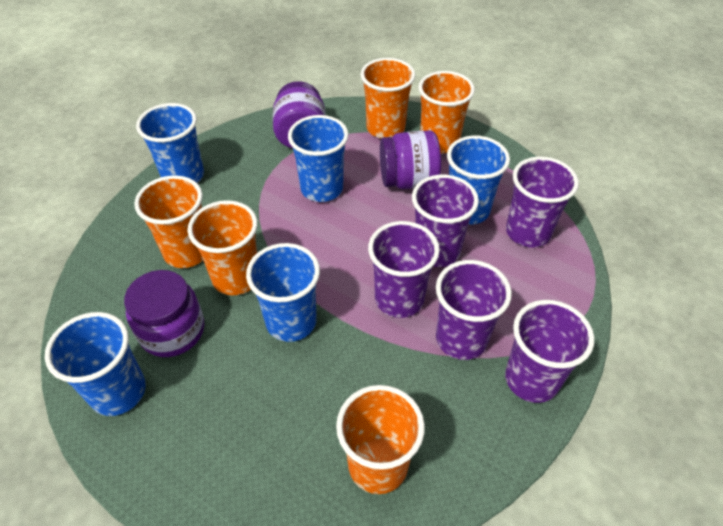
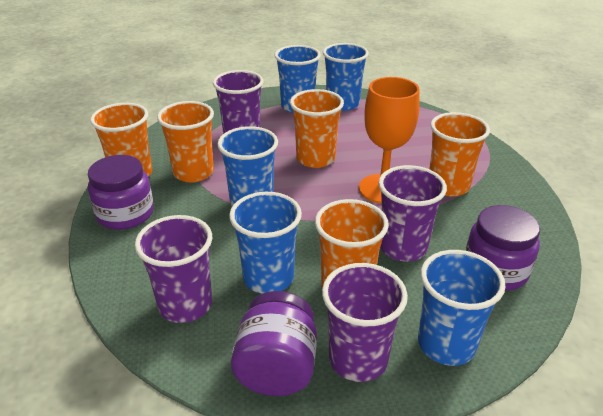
orange goblet: 0 -> 1
purple cup: 5 -> 4

